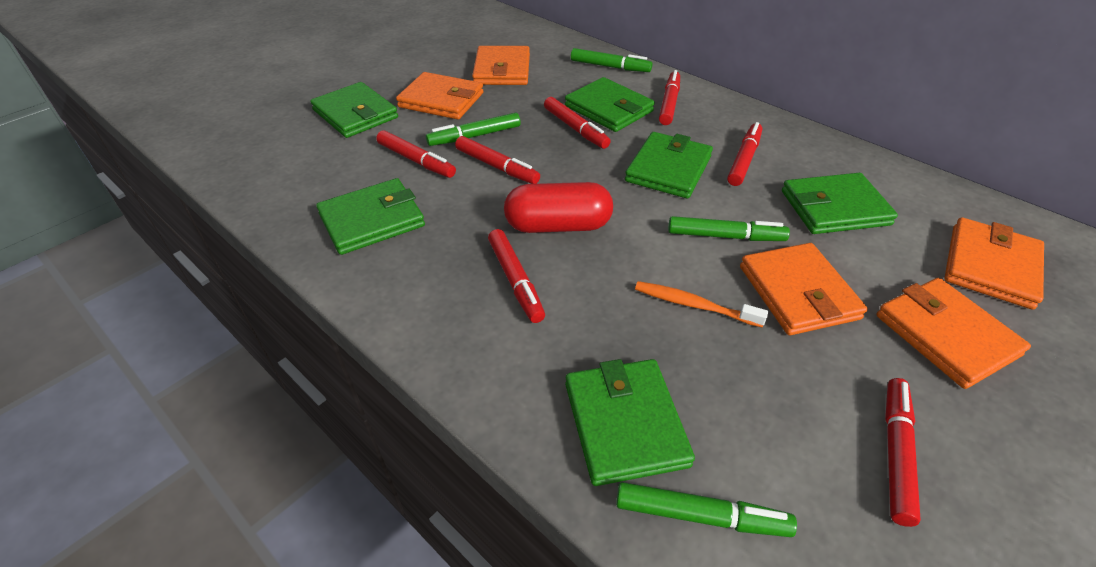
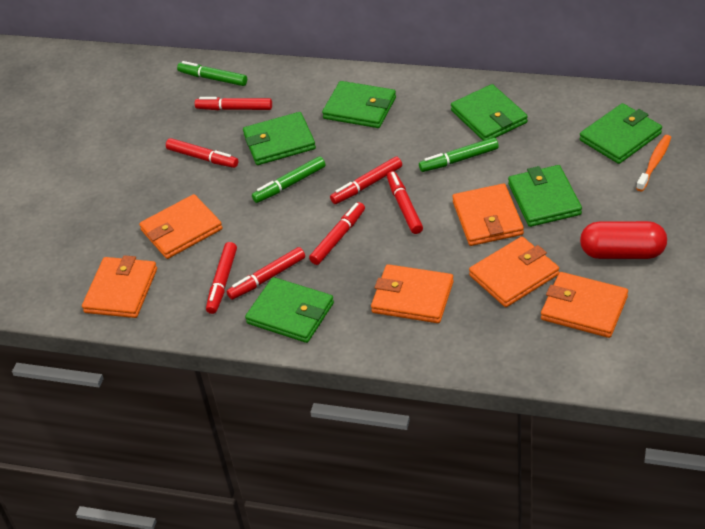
green marker: 4 -> 3
orange wallet: 5 -> 6

